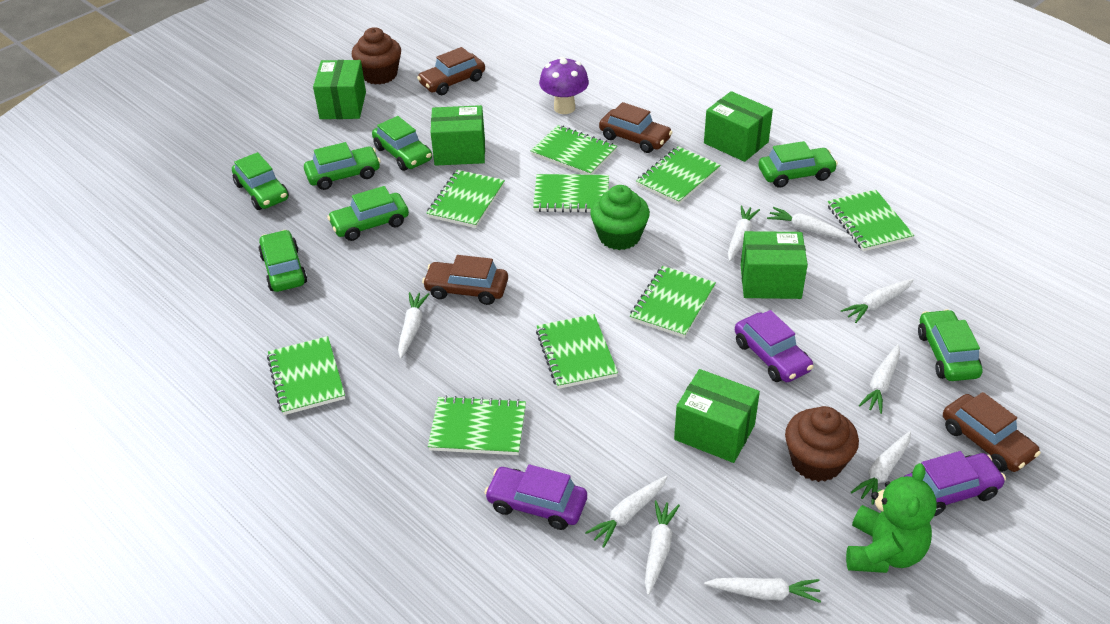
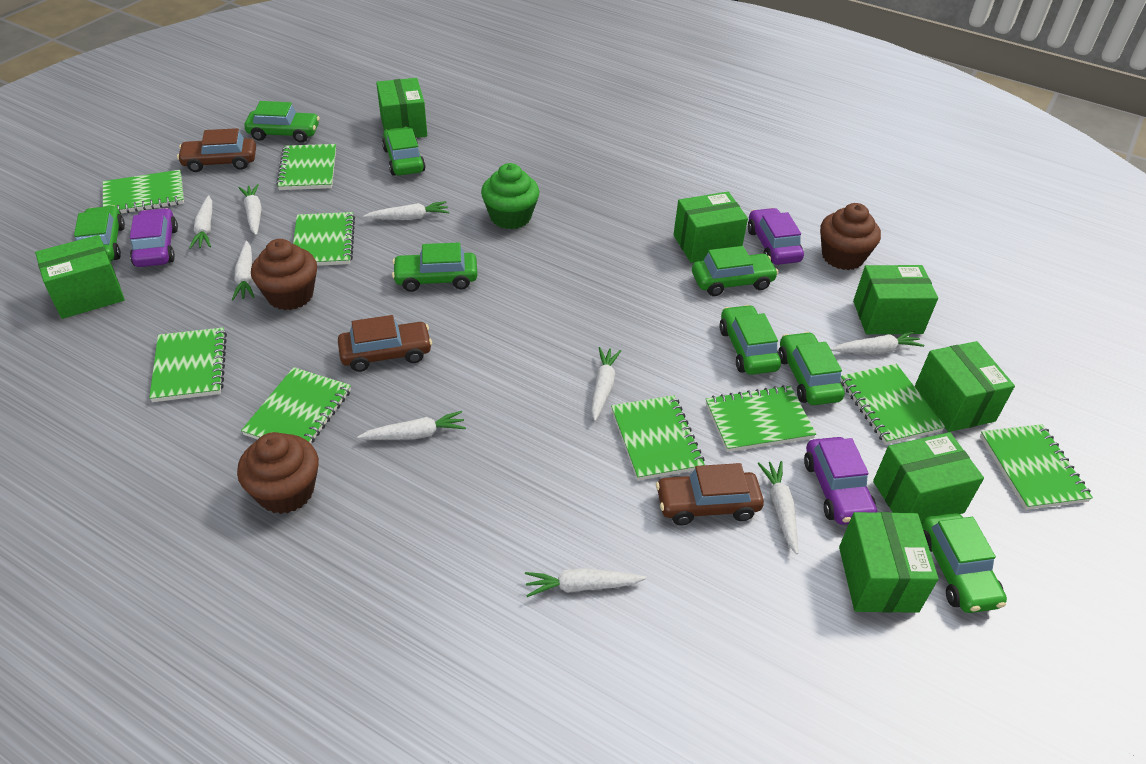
brown car: 4 -> 3
brown cupcake: 2 -> 3
green box: 5 -> 7
green car: 7 -> 8
green teddy bear: 1 -> 0
purple mushroom: 1 -> 0

